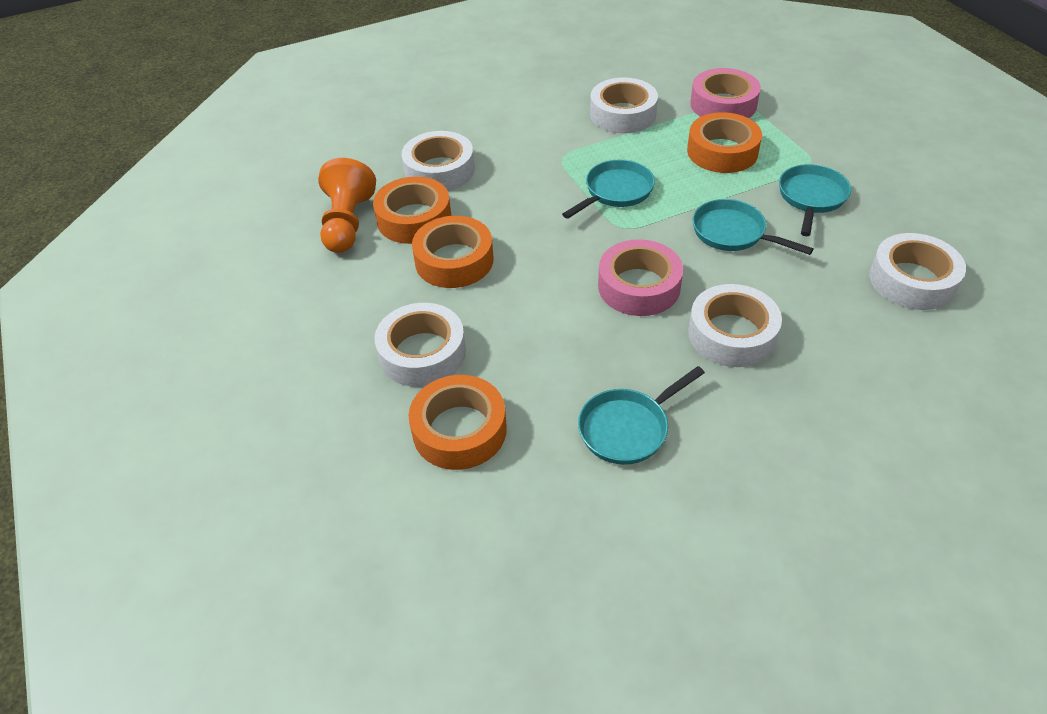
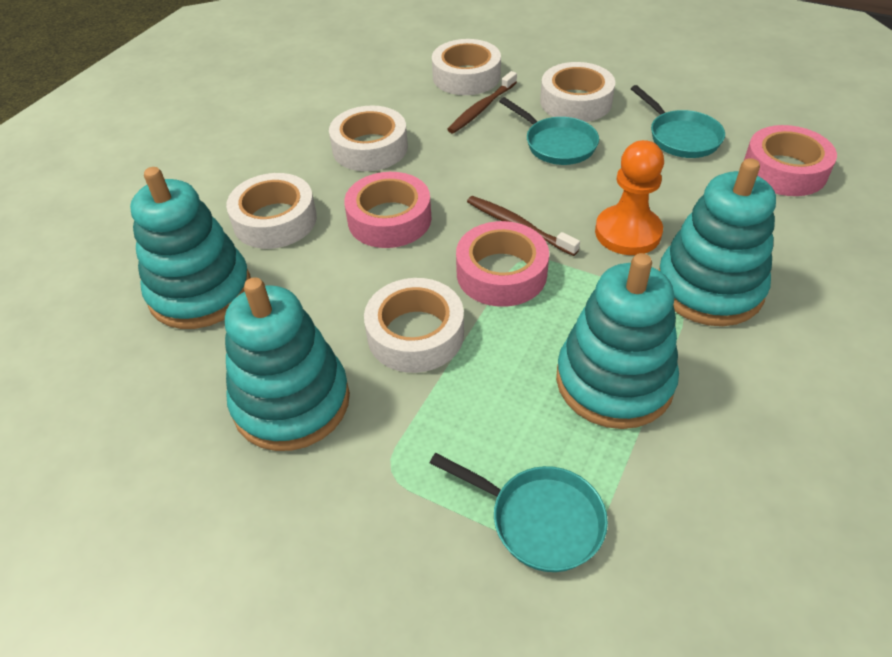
brown toothbrush: 0 -> 2
orange tape: 4 -> 0
pink tape: 2 -> 3
turquoise pan: 4 -> 3
turquoise stacking toy: 0 -> 4

